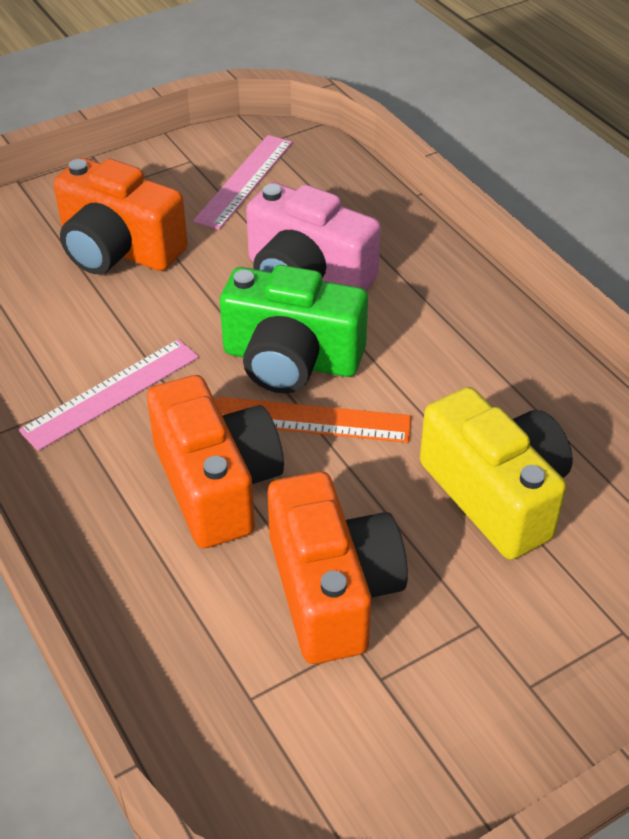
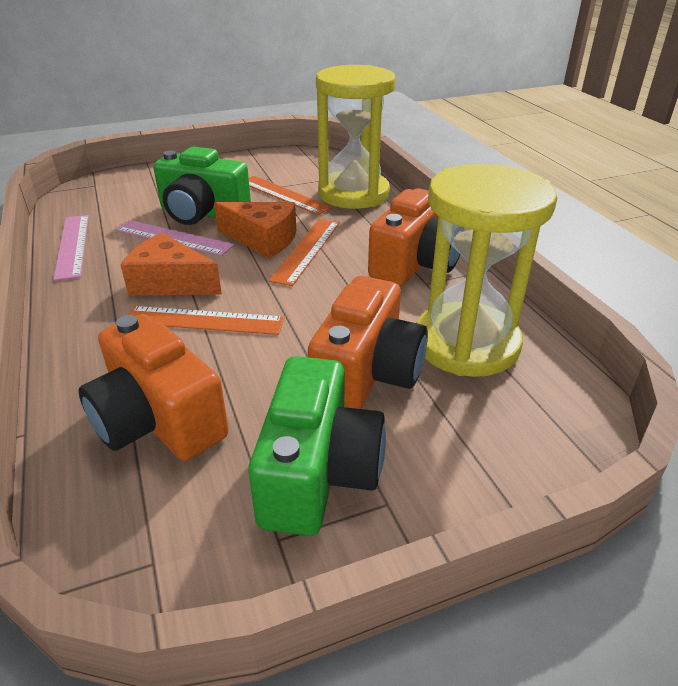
green camera: 1 -> 2
orange cheese: 0 -> 2
orange ruler: 1 -> 3
pink camera: 1 -> 0
yellow camera: 1 -> 0
yellow hourglass: 0 -> 2

